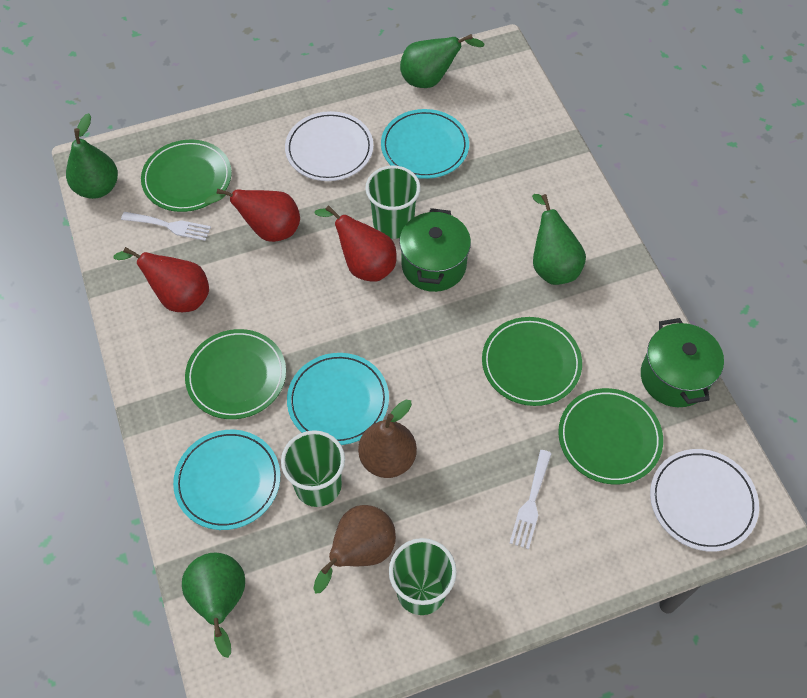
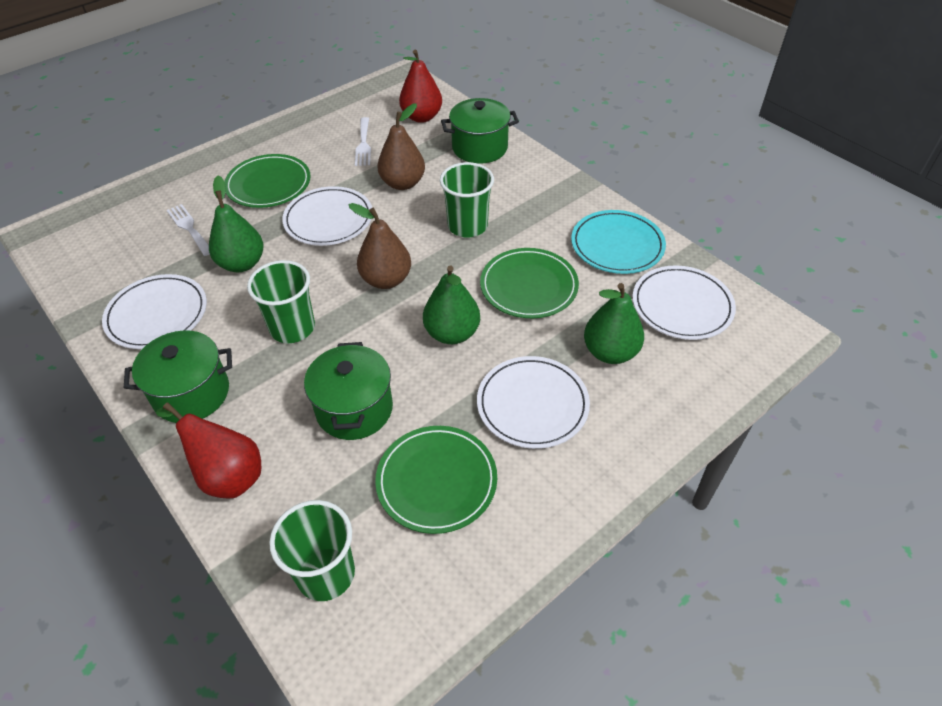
green pear: 4 -> 3
green plate: 4 -> 3
green pot: 2 -> 3
red pear: 3 -> 2
turquoise plate: 3 -> 1
white plate: 2 -> 4

